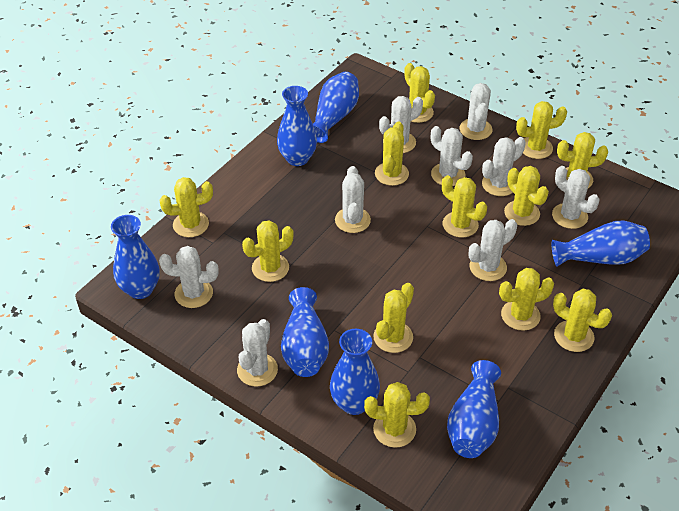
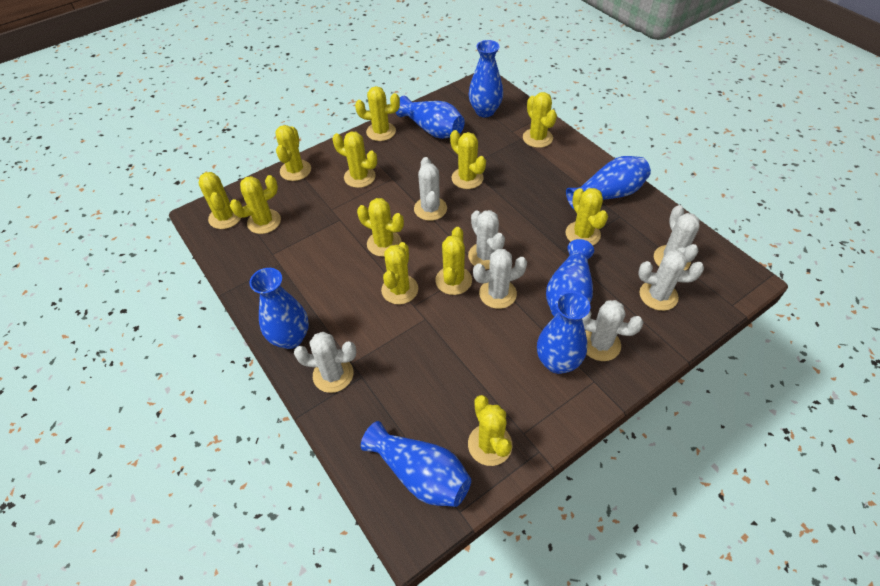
white cactus: 9 -> 7

